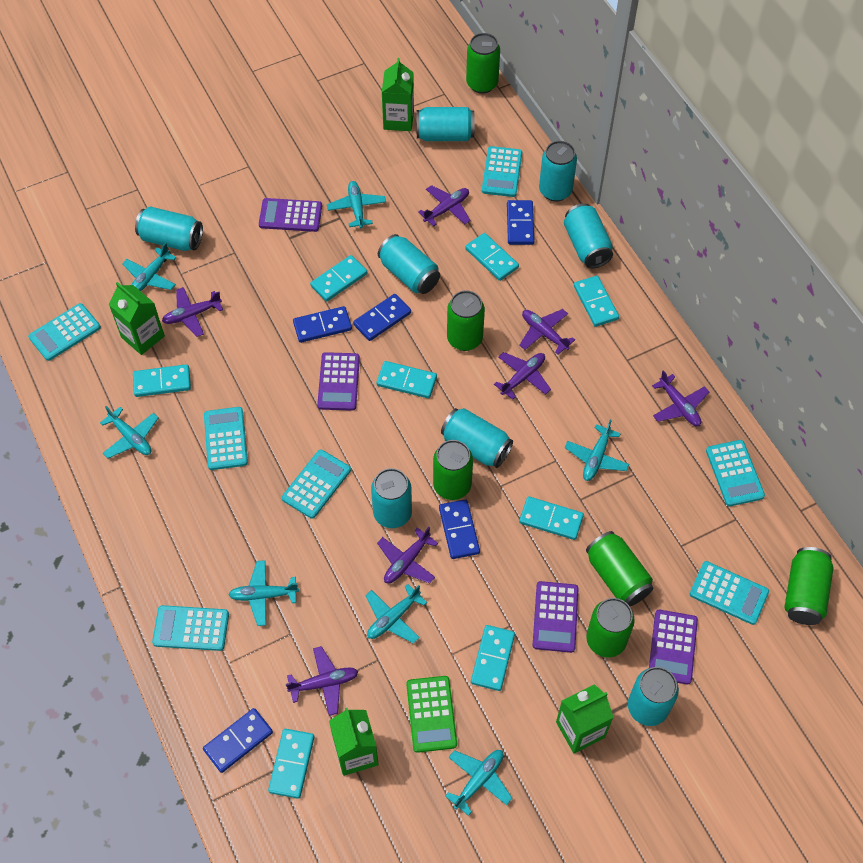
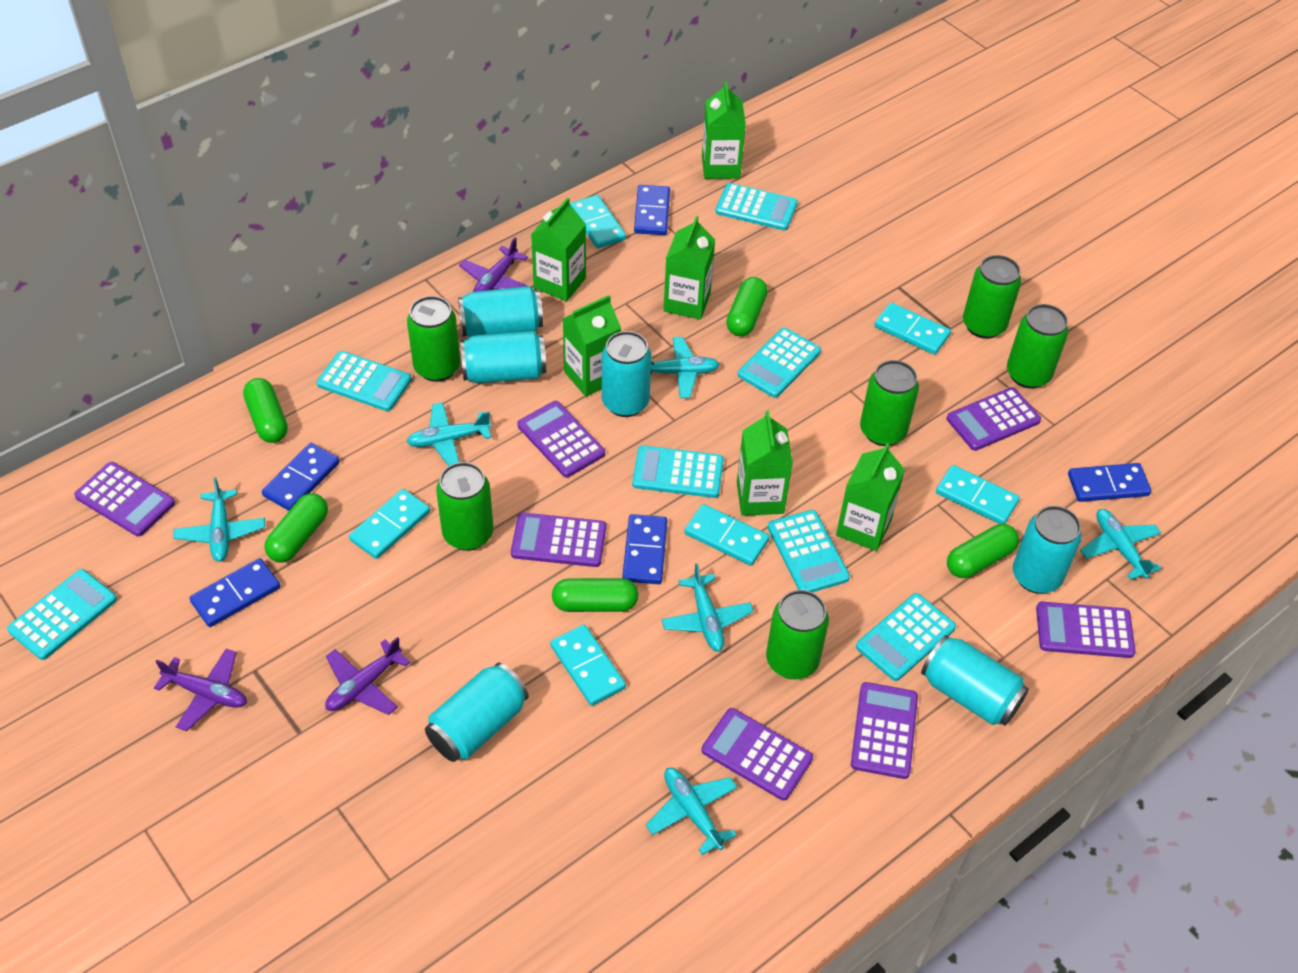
green calculator: 1 -> 0
green capsule: 0 -> 5
green carton: 4 -> 6
purple calculator: 4 -> 7
purple plane: 7 -> 3
turquoise can: 8 -> 6
turquoise domino: 8 -> 6
turquoise plane: 7 -> 6

